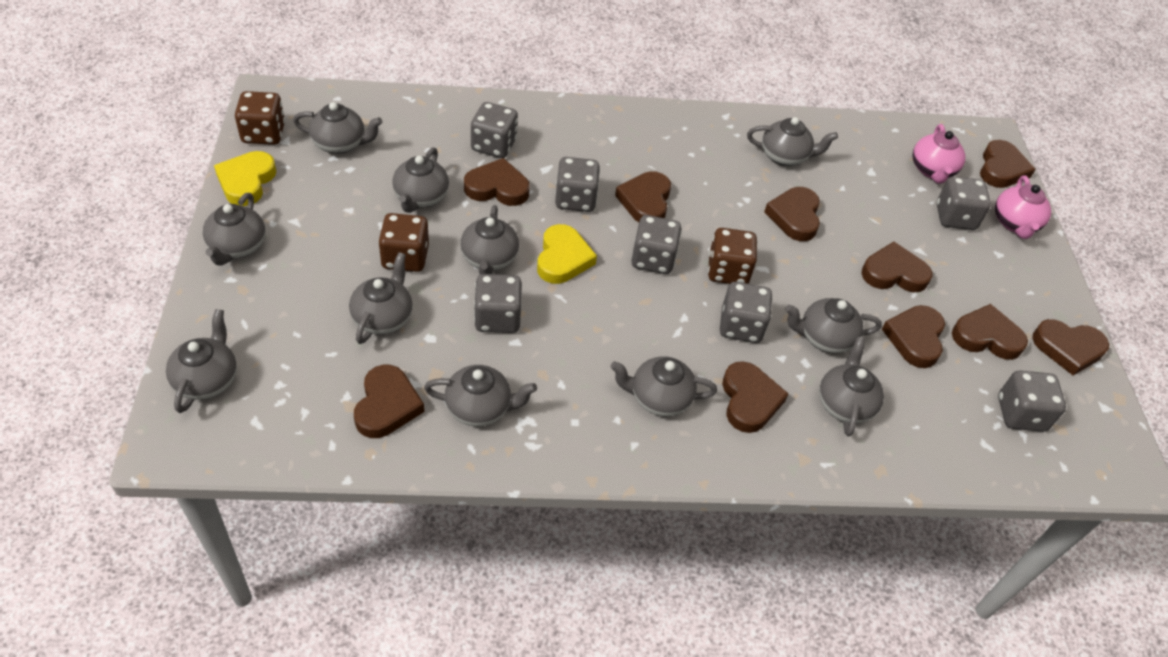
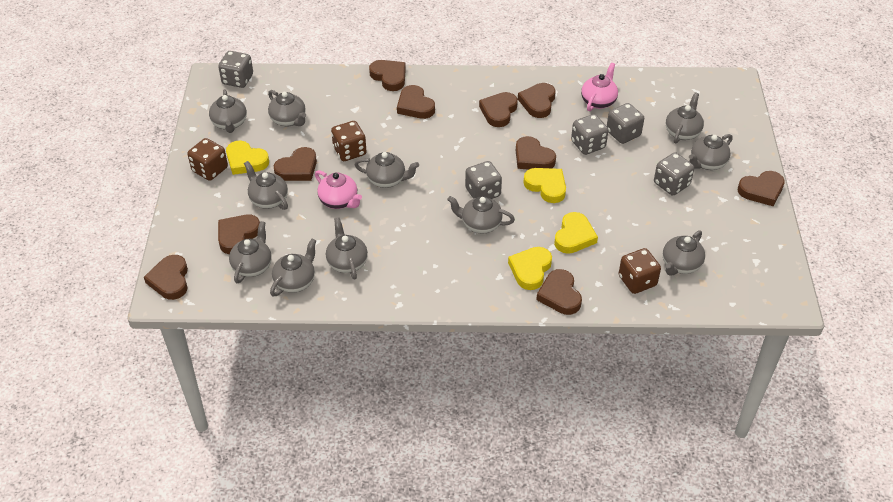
grey dice: 7 -> 5
yellow heart: 2 -> 4

